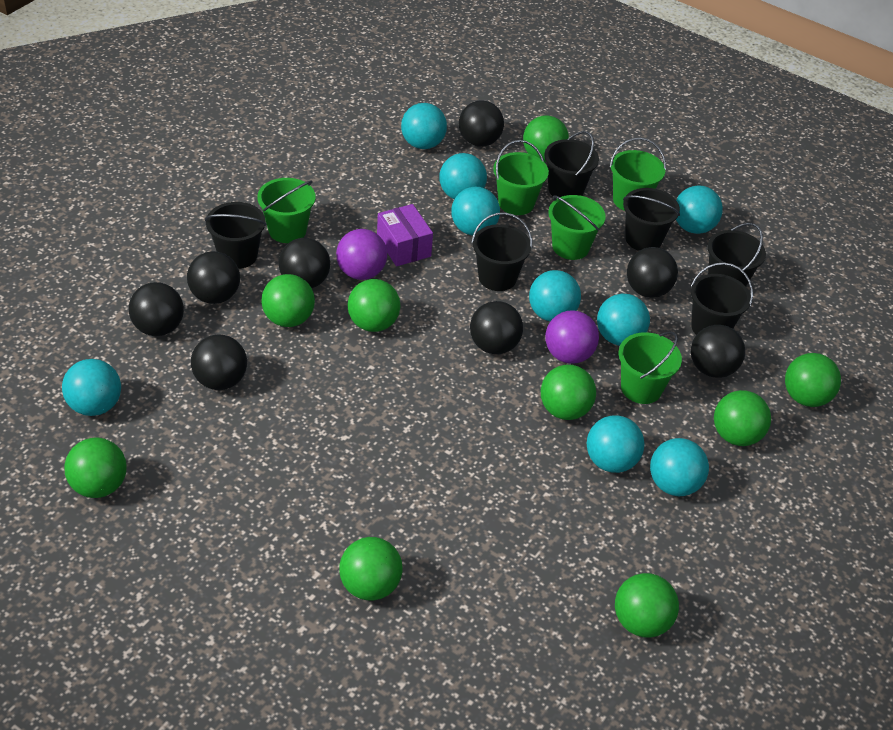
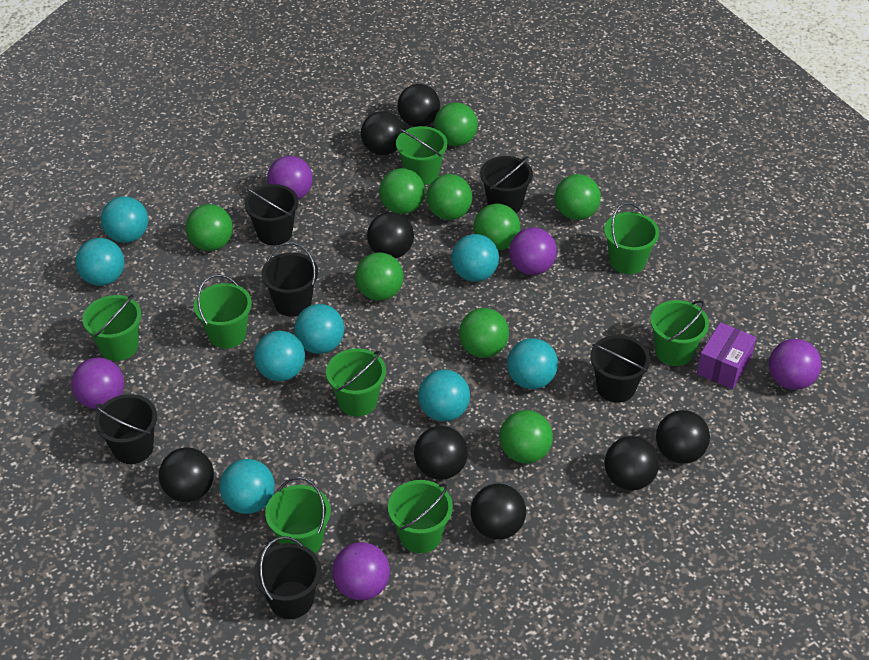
green bucket: 5 -> 8
purple ball: 2 -> 5
turquoise ball: 9 -> 8

